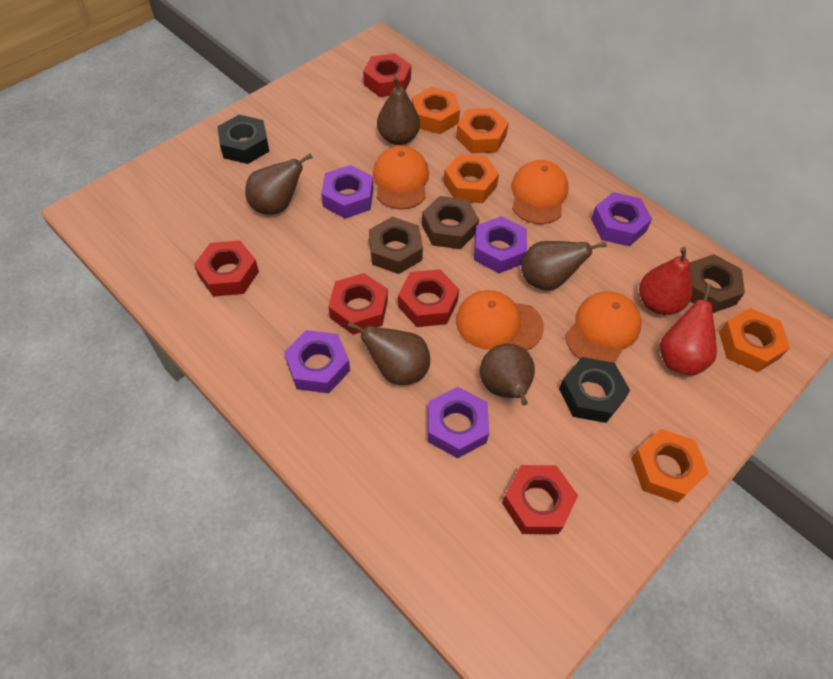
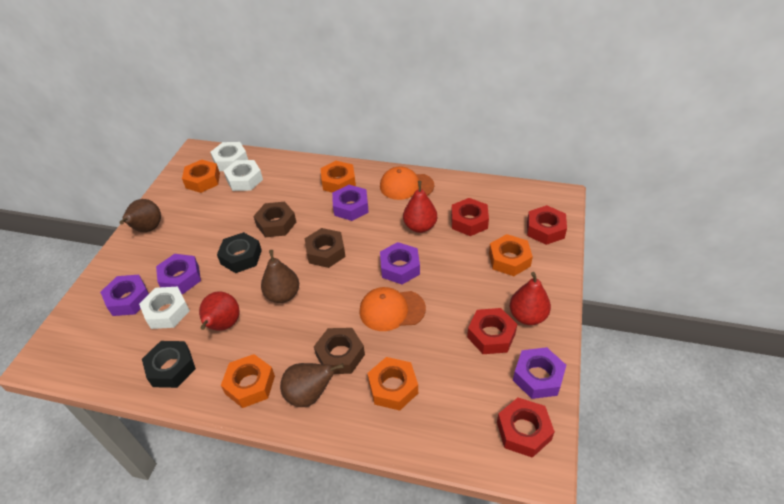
brown pear: 5 -> 3
orange cap: 4 -> 2
red nut: 5 -> 4
red pear: 2 -> 3
white nut: 0 -> 3

